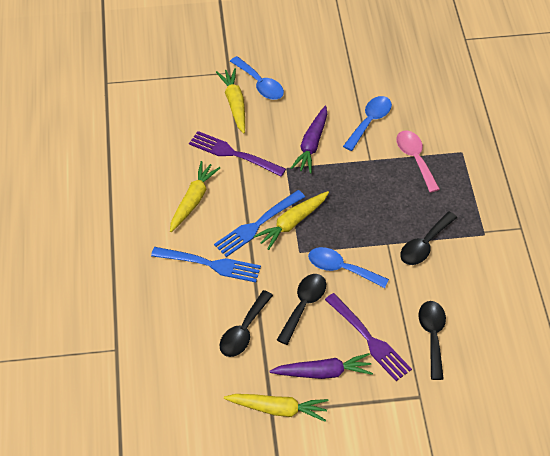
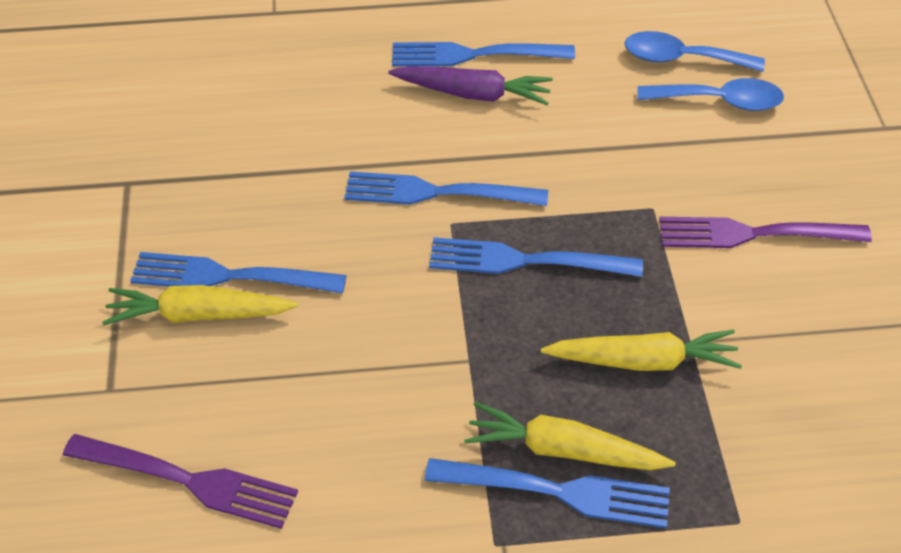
black spoon: 4 -> 0
blue fork: 2 -> 5
blue spoon: 3 -> 2
pink spoon: 1 -> 0
purple carrot: 2 -> 1
yellow carrot: 4 -> 3

